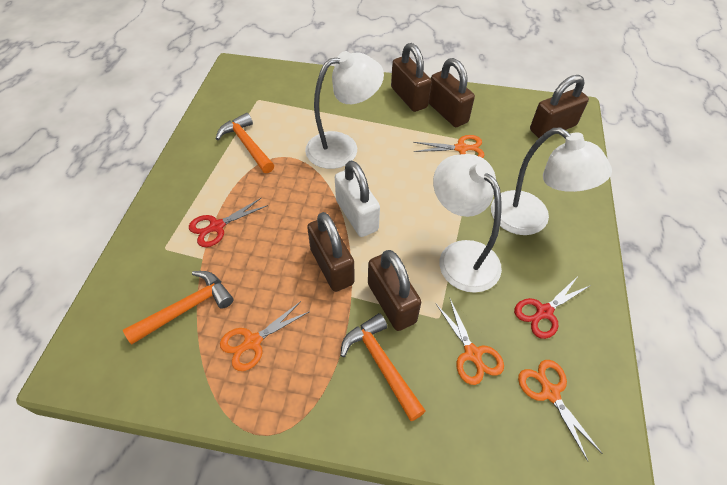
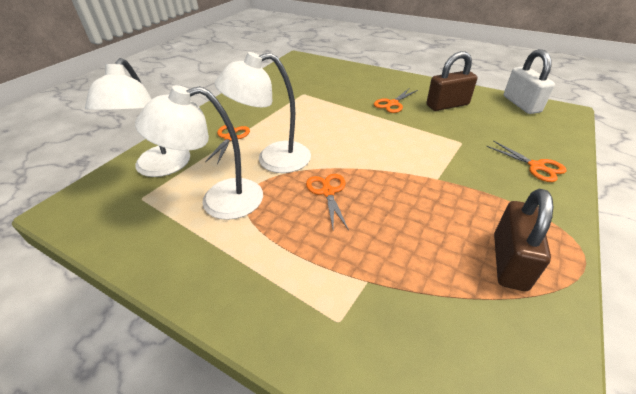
brown padlock: 5 -> 2
orange hammer: 3 -> 0
red scissors: 2 -> 0

